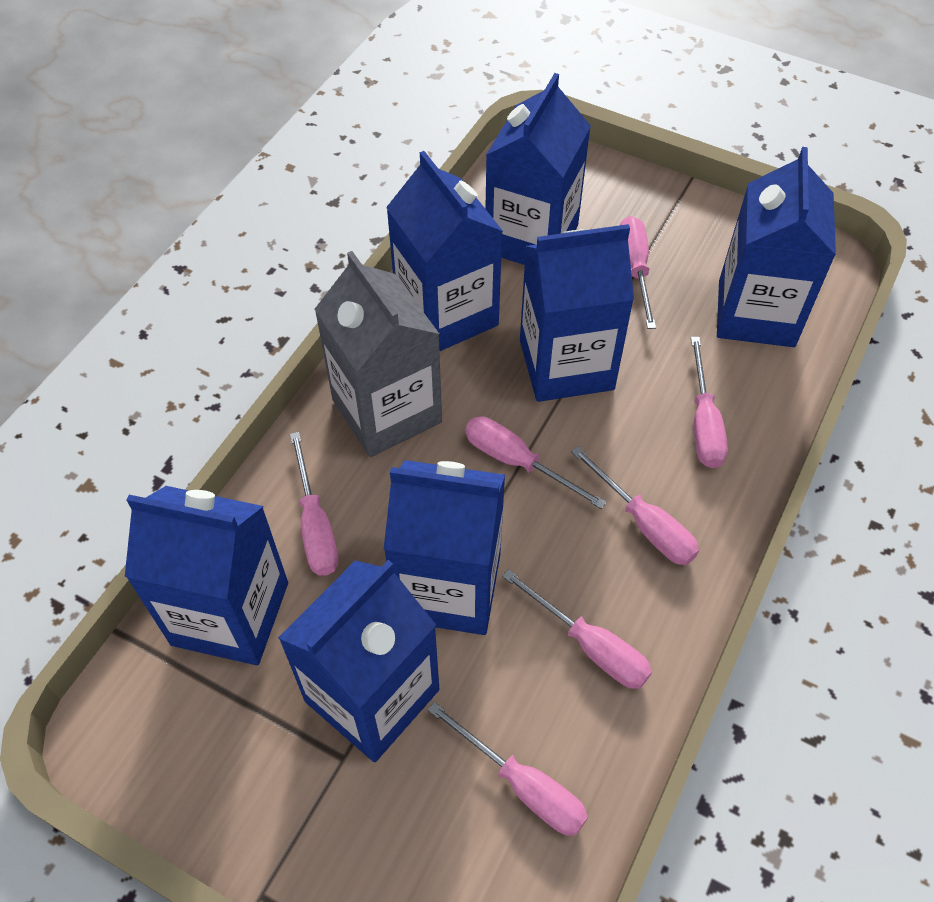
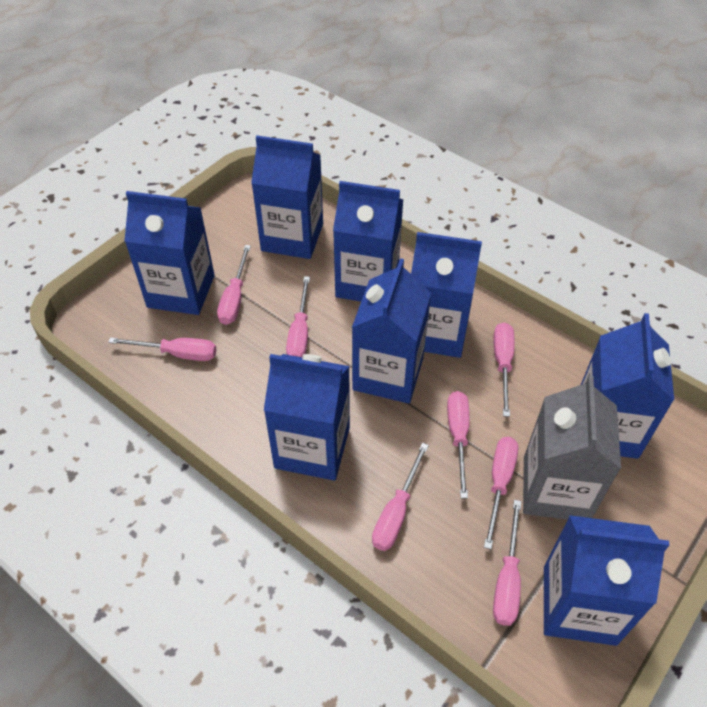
blue carton: 7 -> 8
pink screwdriver: 7 -> 8

